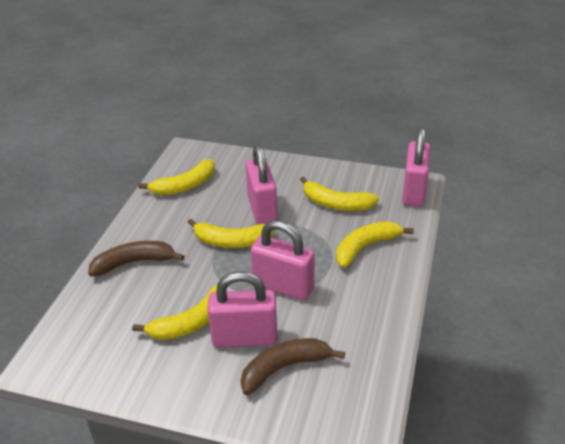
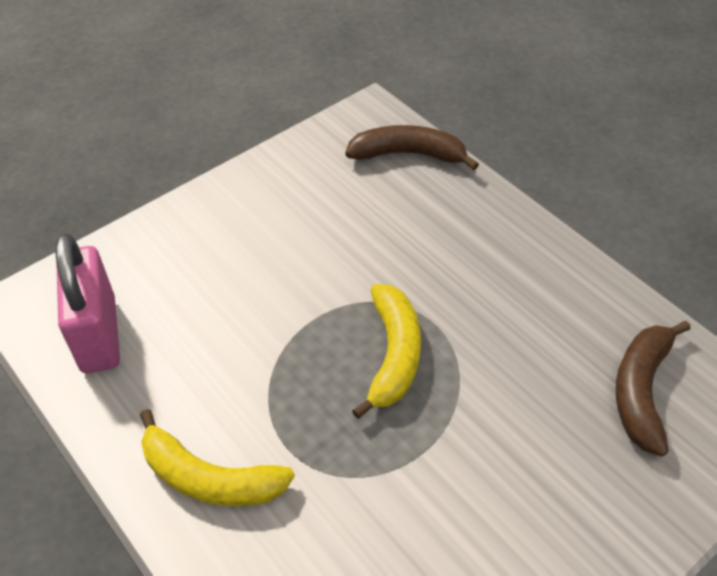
pink padlock: 4 -> 1
yellow banana: 5 -> 2

